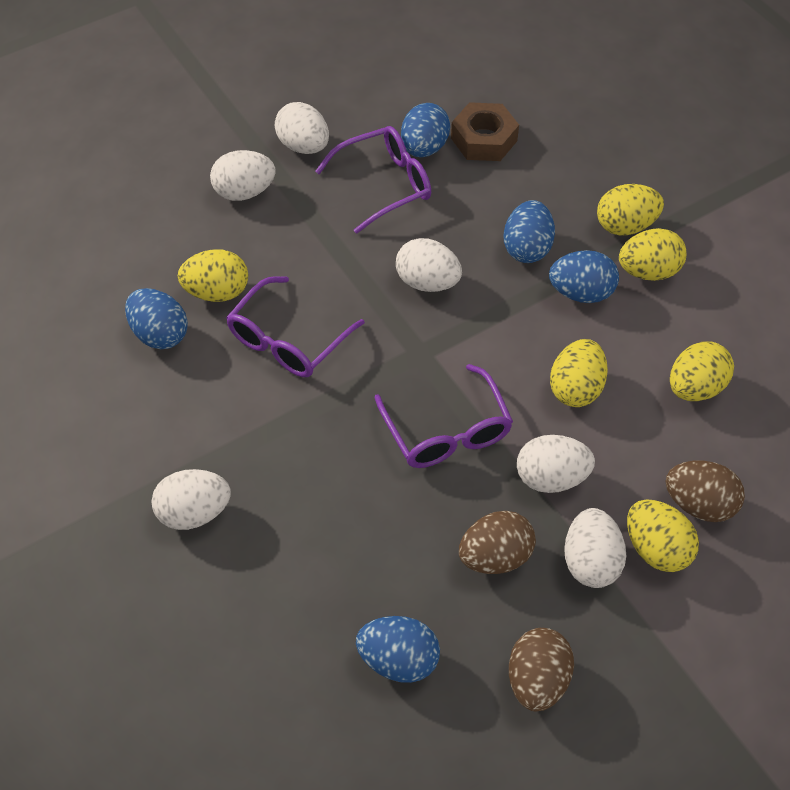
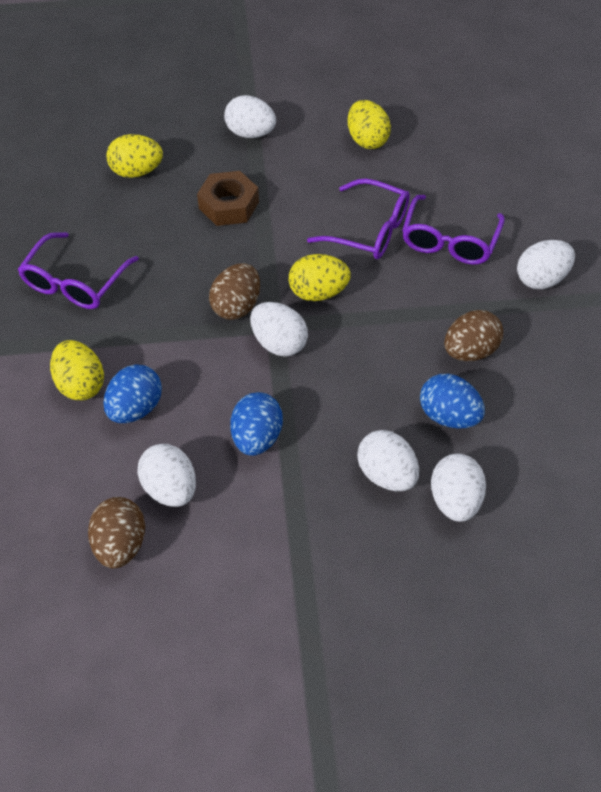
blue egg: 5 -> 3
yellow egg: 6 -> 4

